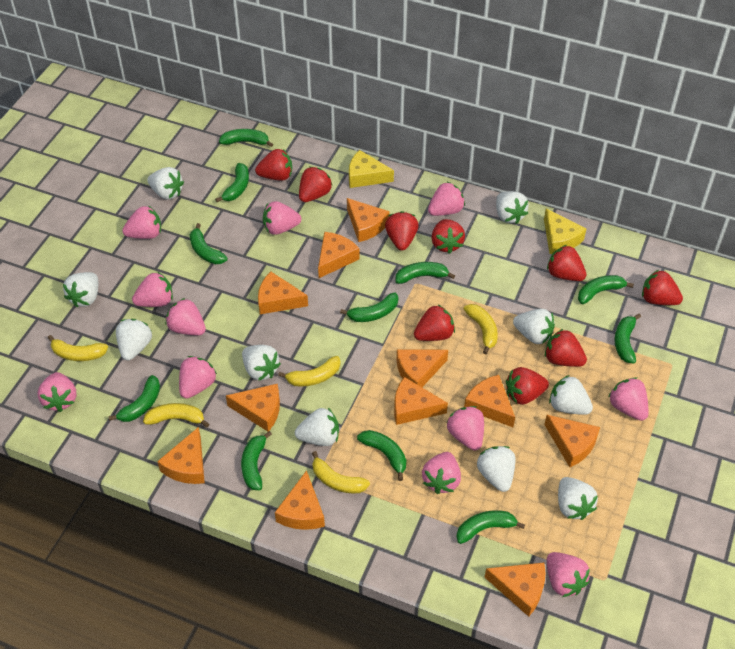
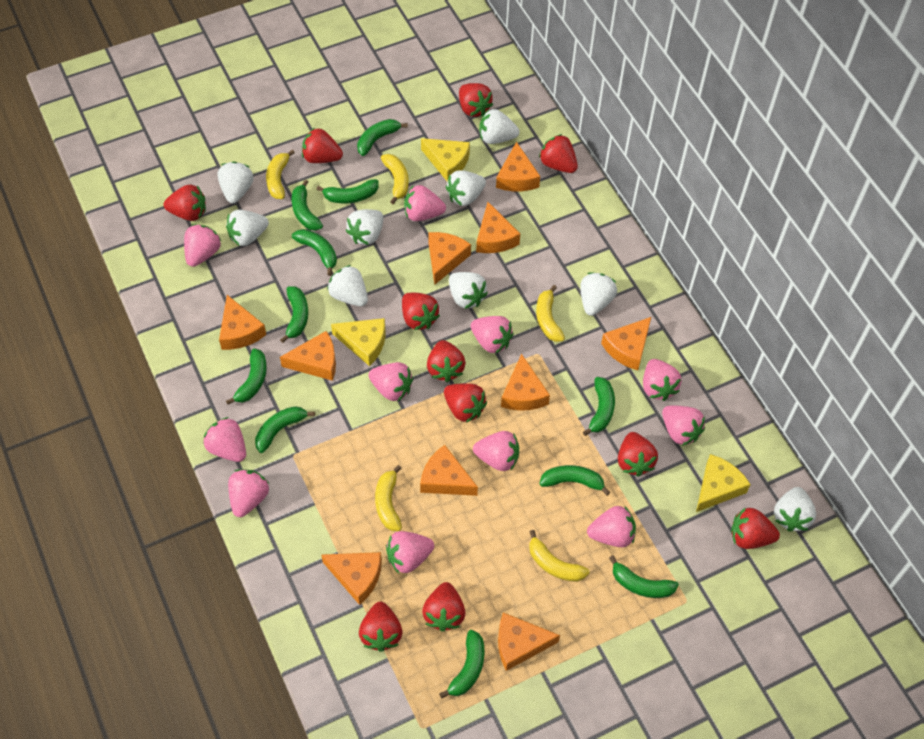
orange cheese: 11 -> 10
red strawberry: 9 -> 11
white strawberry: 10 -> 9
yellow cheese: 2 -> 3

